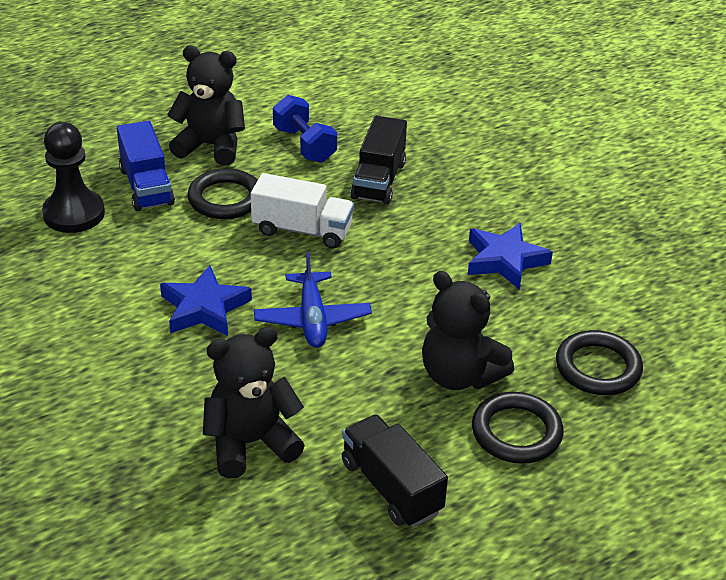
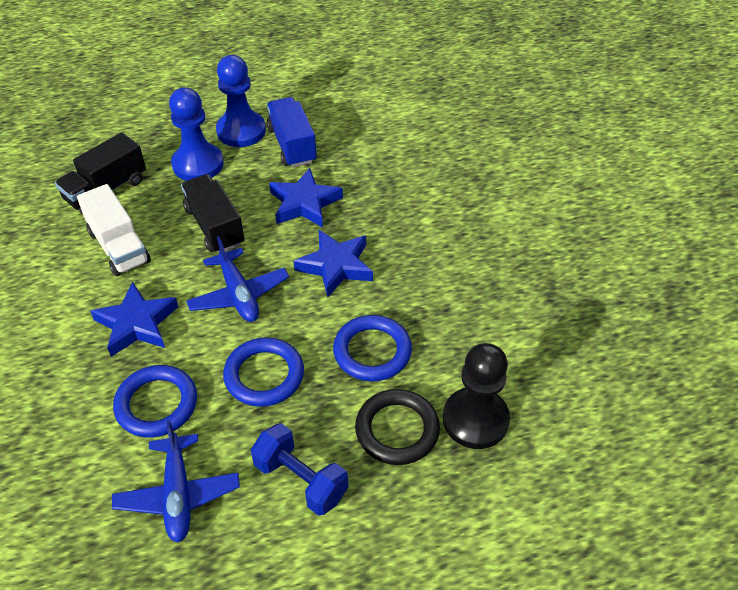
black ring: 3 -> 1
black teddy bear: 3 -> 0
blue pawn: 0 -> 2
blue plane: 1 -> 2
blue ring: 0 -> 3
blue star: 2 -> 3

